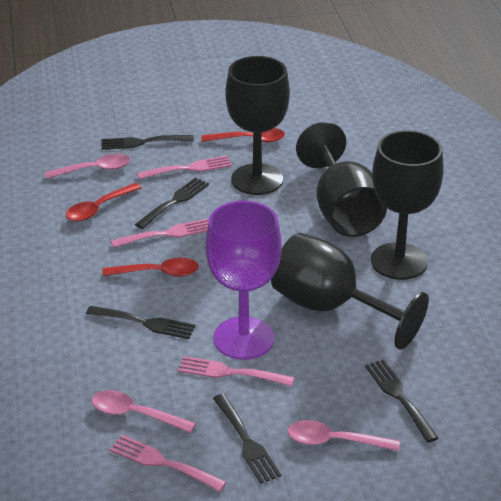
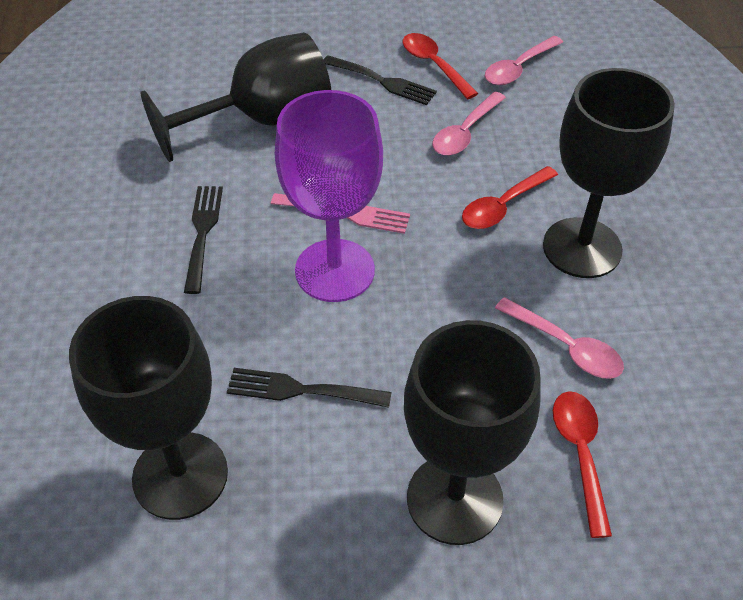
black fork: 5 -> 3
pink fork: 4 -> 1

